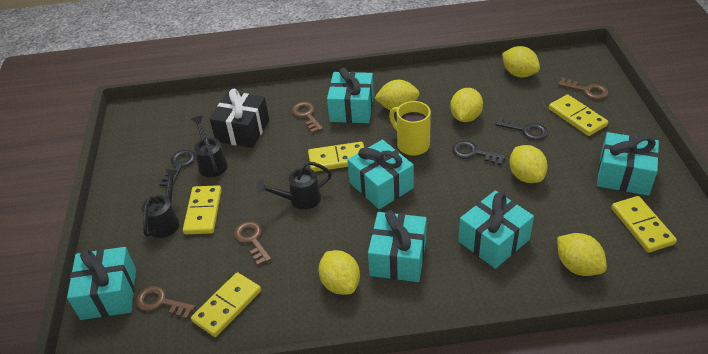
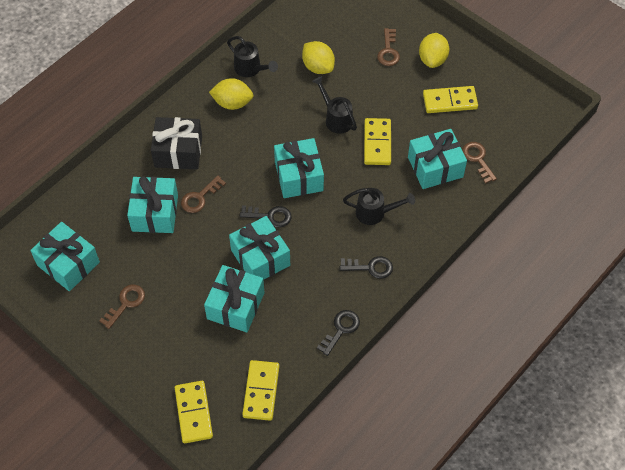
yellow domino: 5 -> 4
yellow lemon: 6 -> 3
yellow mug: 1 -> 0

